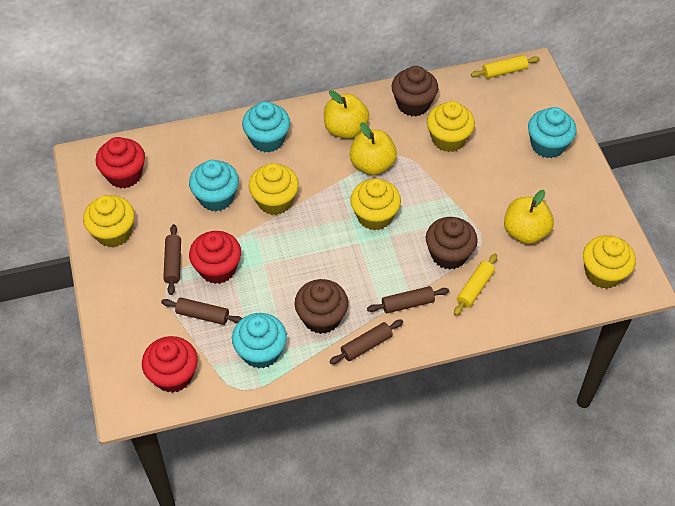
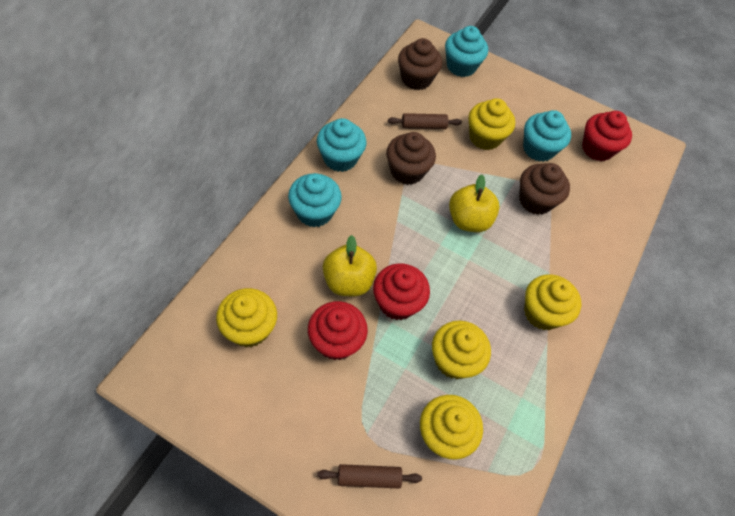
brown rolling pin: 4 -> 2
yellow apple: 3 -> 2
yellow rolling pin: 2 -> 0

